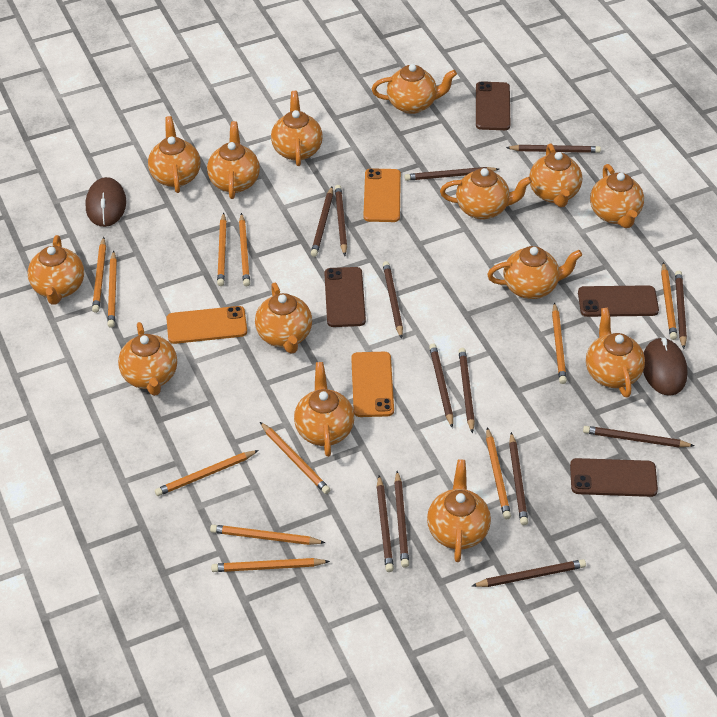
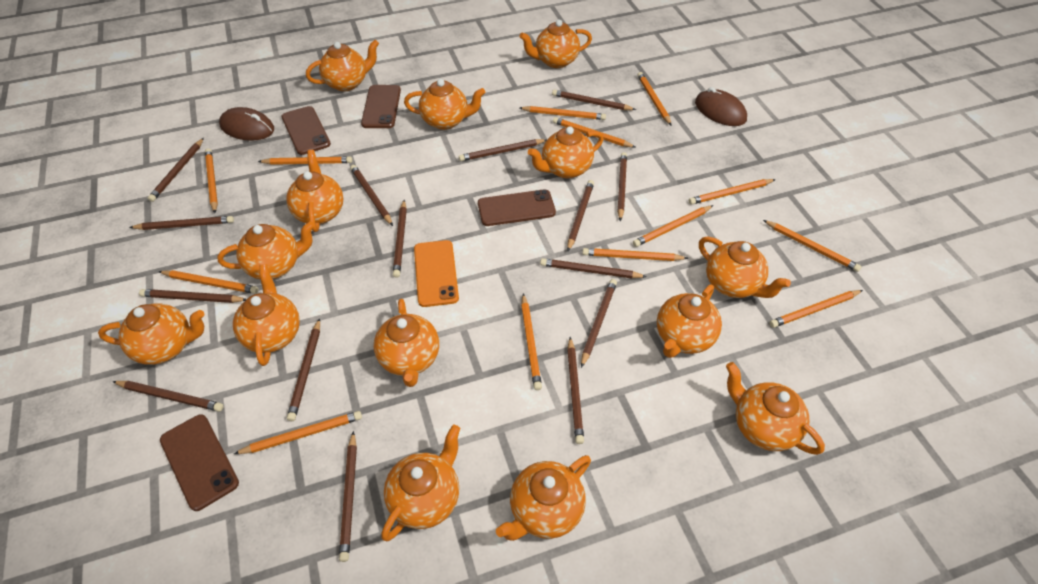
brown pencil: 13 -> 15
orange pencil: 11 -> 13
orange phone: 3 -> 1

